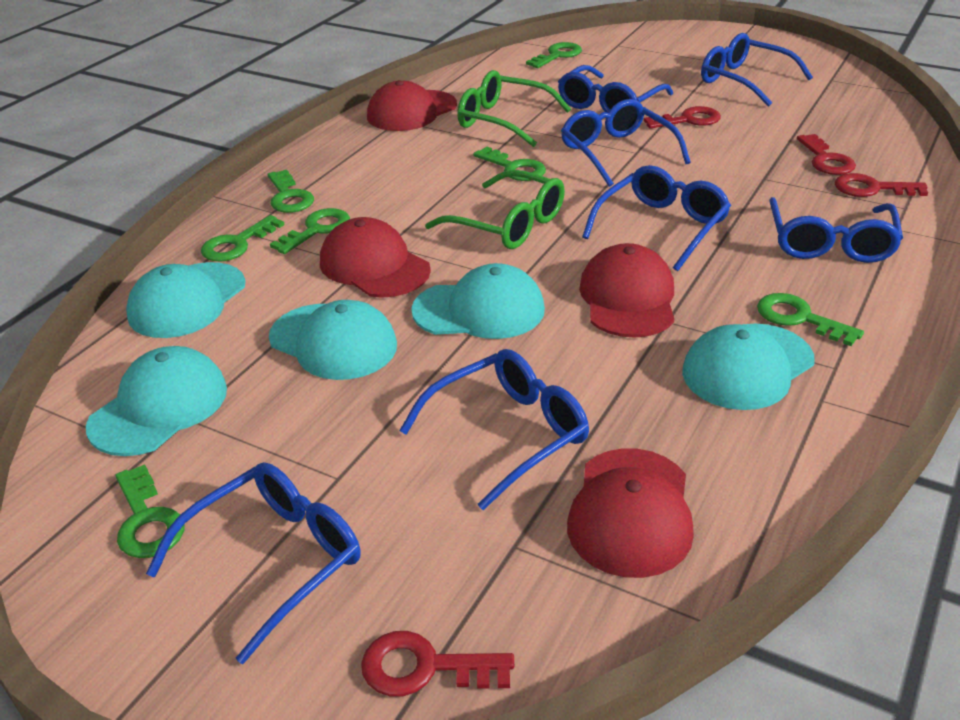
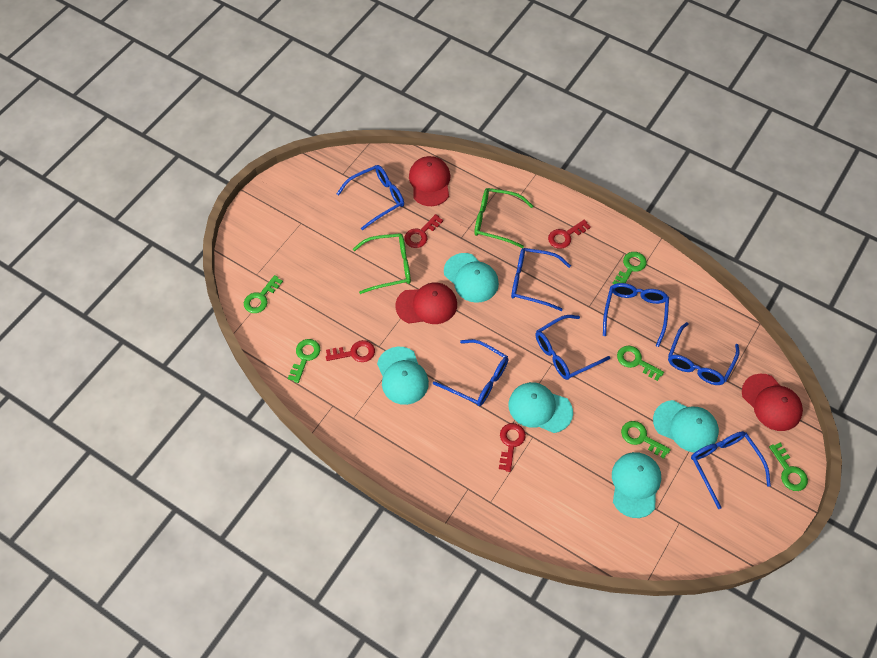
green key: 7 -> 6
red cap: 4 -> 3

